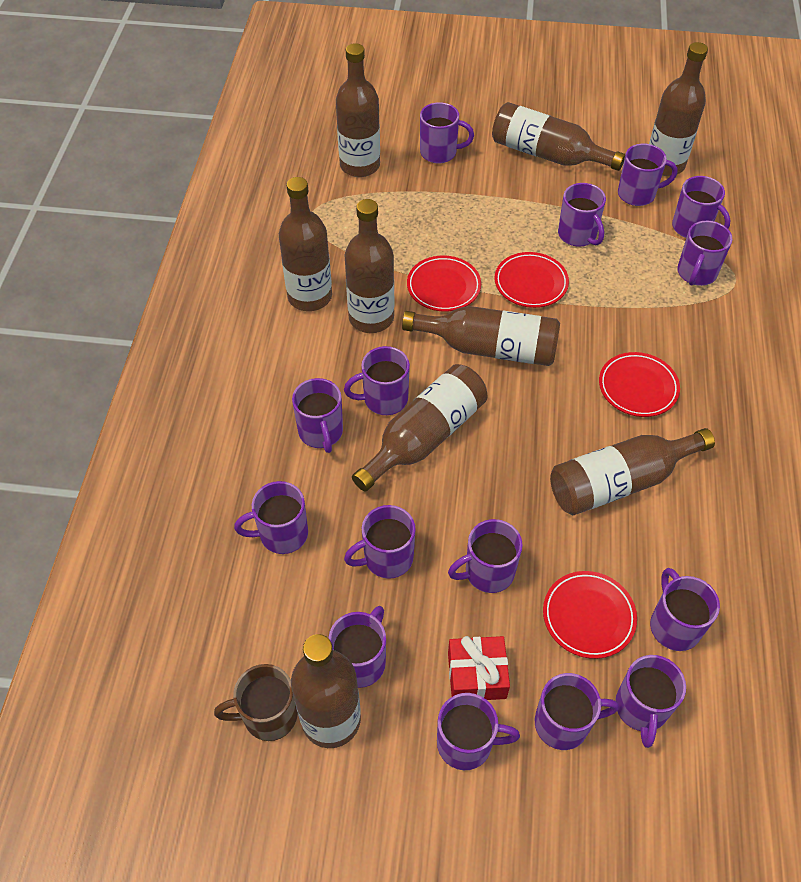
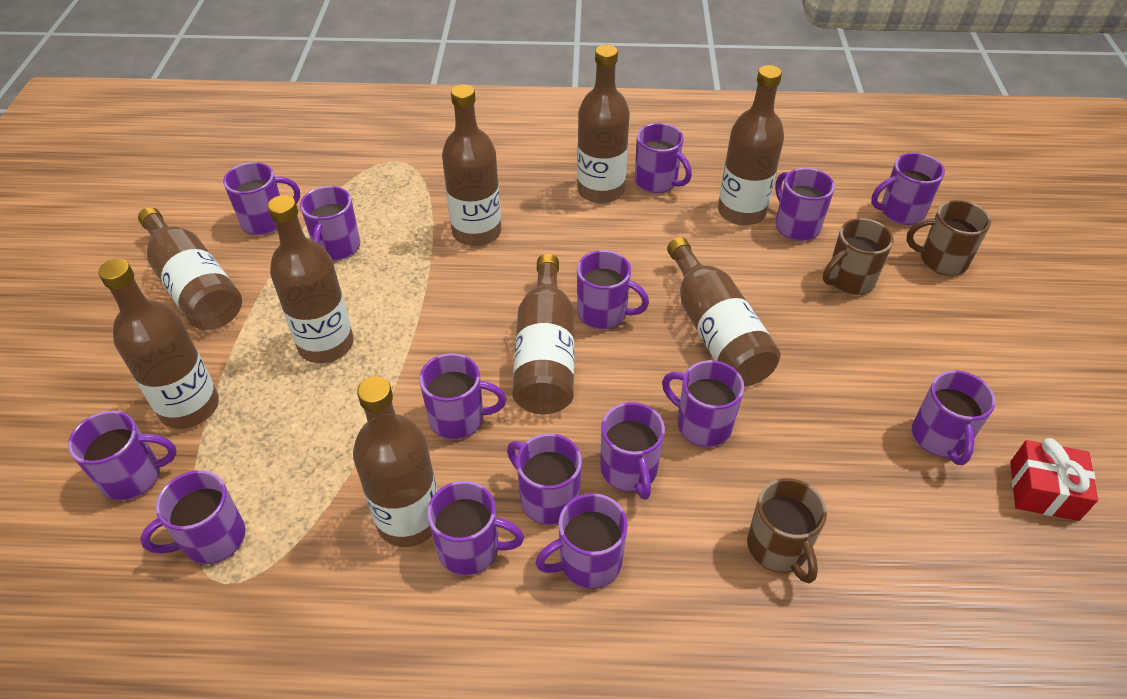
brown mug: 1 -> 3
red plate: 4 -> 0

